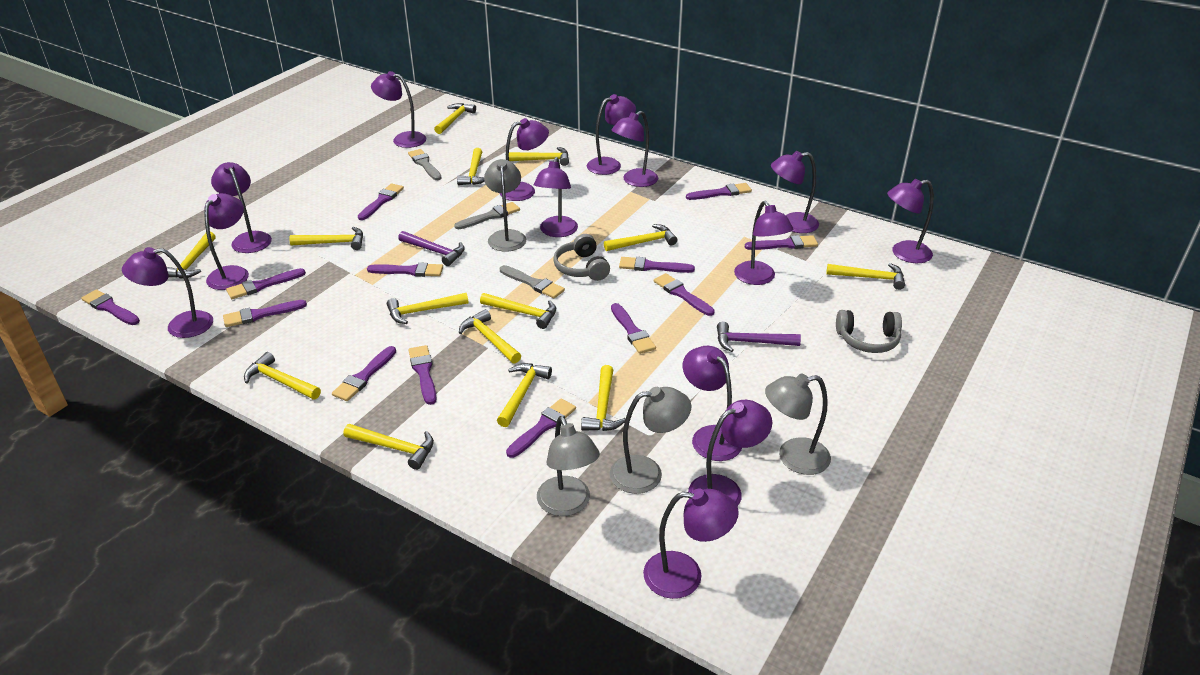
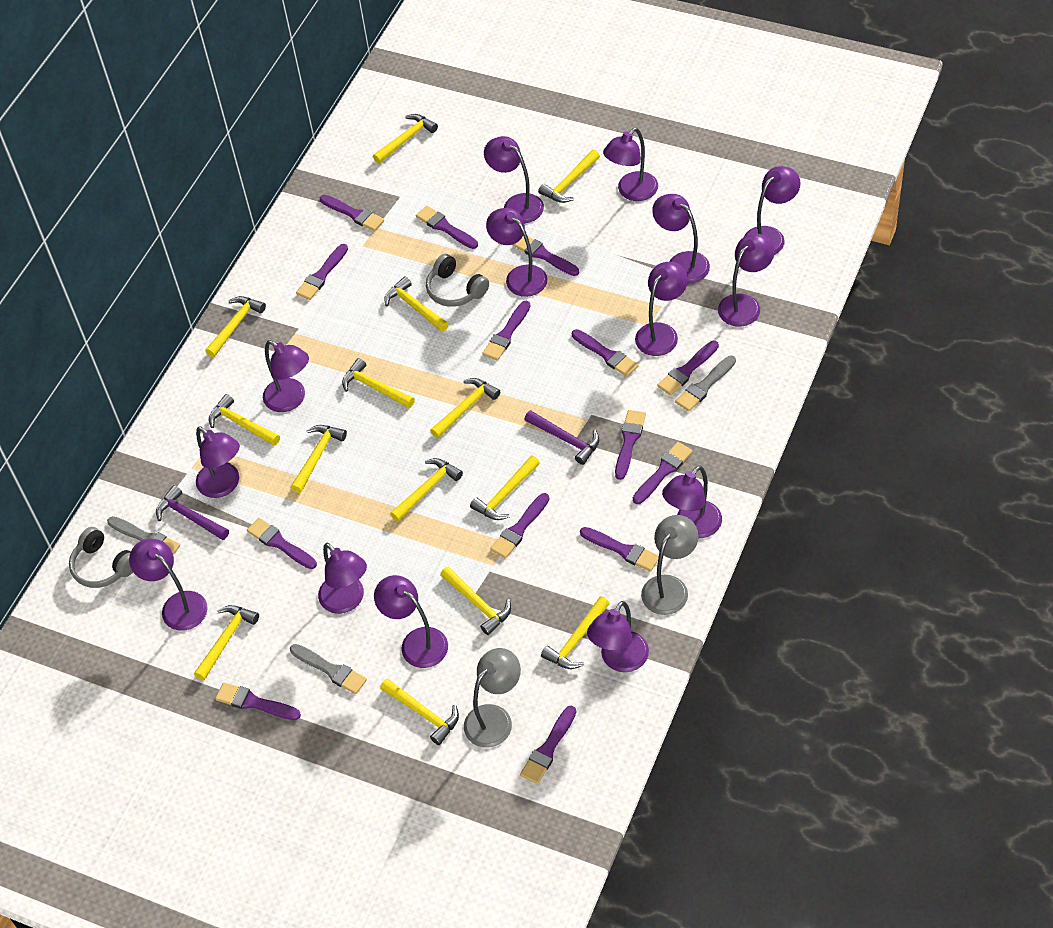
grey lamp: 4 -> 2
purple brush: 13 -> 14

